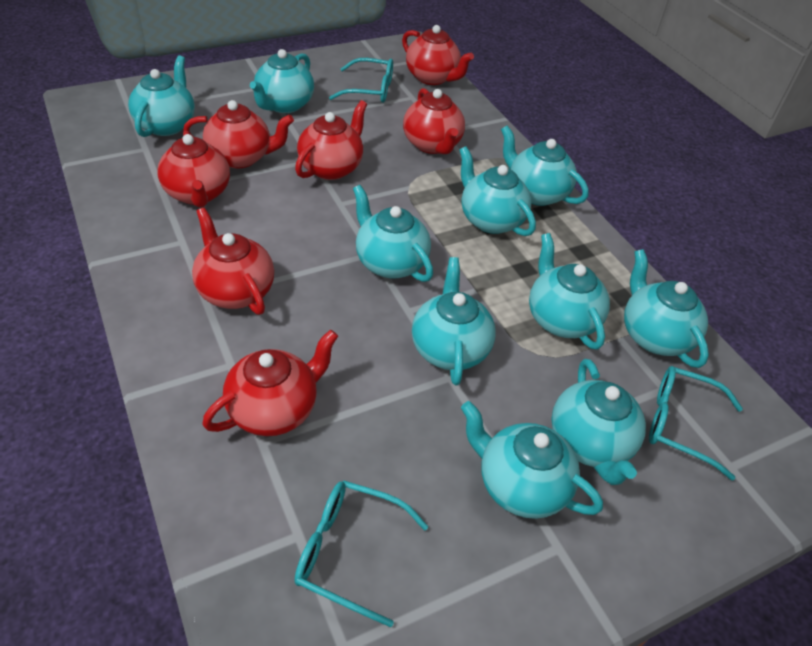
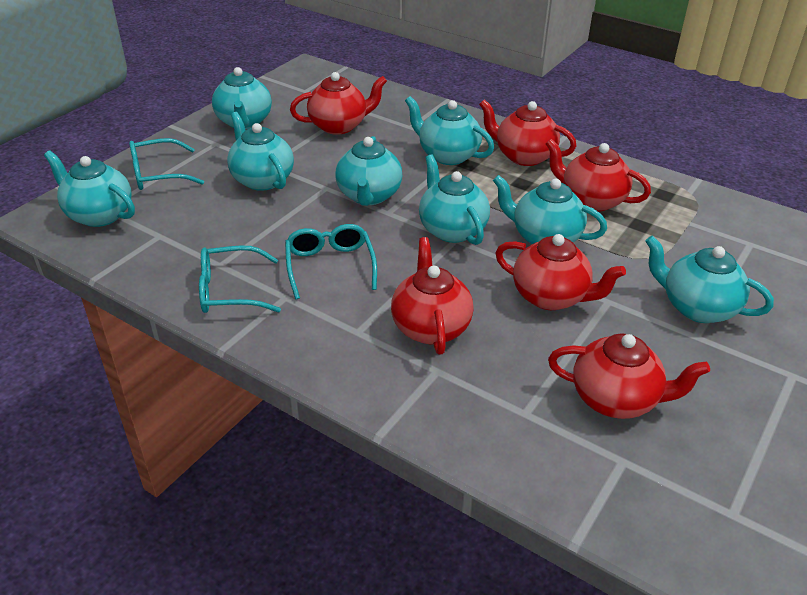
red teapot: 7 -> 6
turquoise teapot: 10 -> 8

